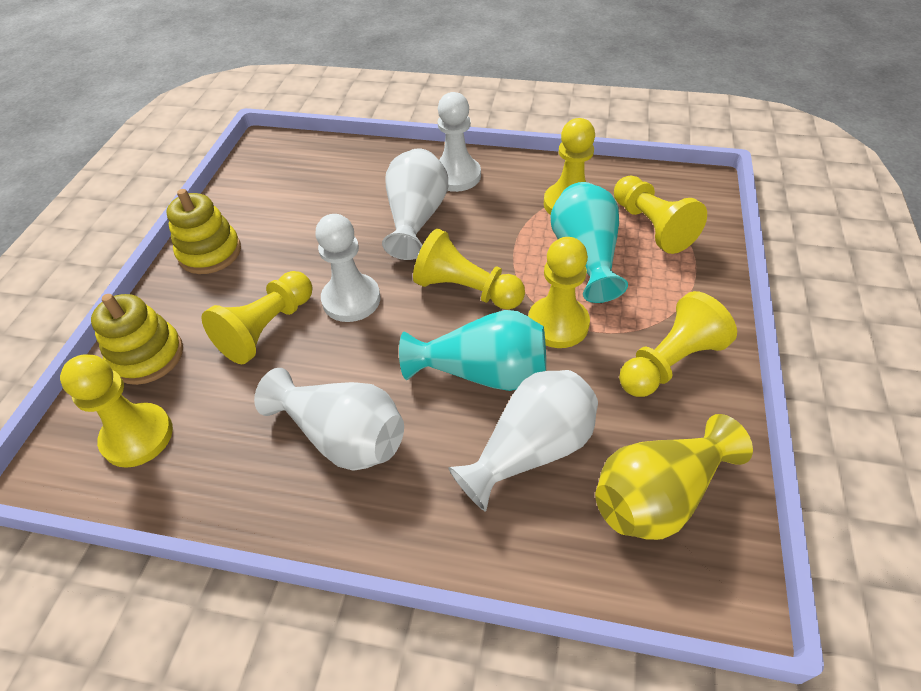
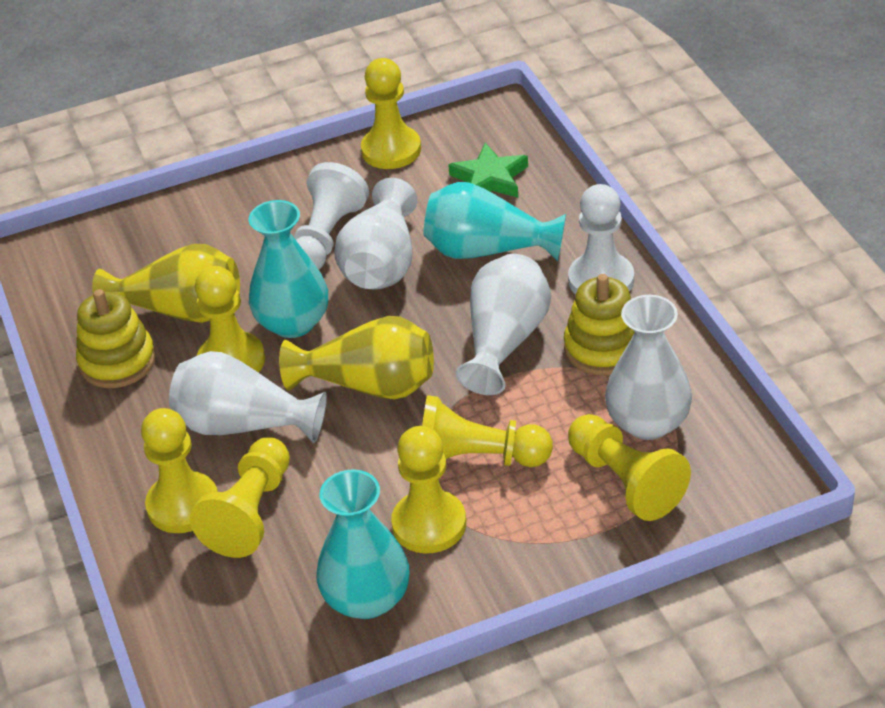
green star: 0 -> 1
turquoise vase: 2 -> 3
white vase: 3 -> 4
yellow vase: 1 -> 2

